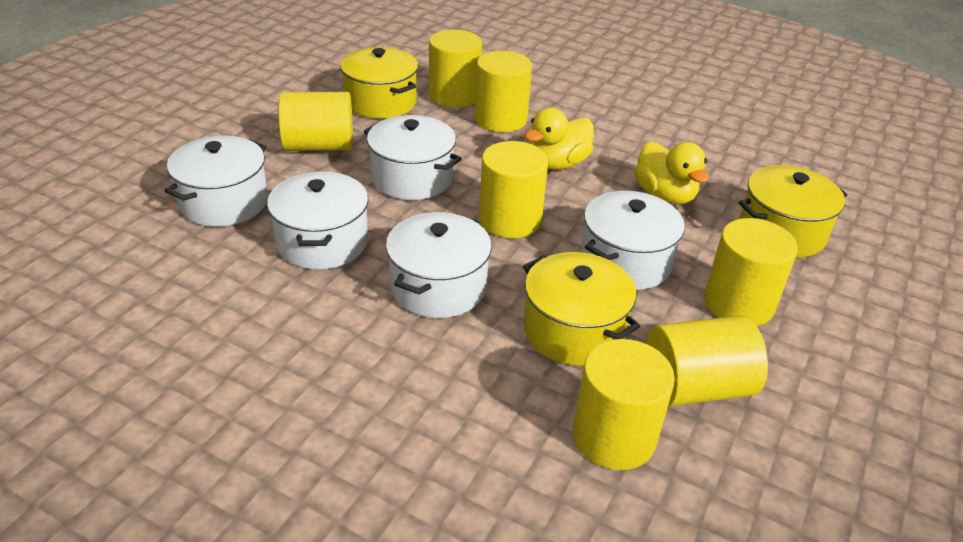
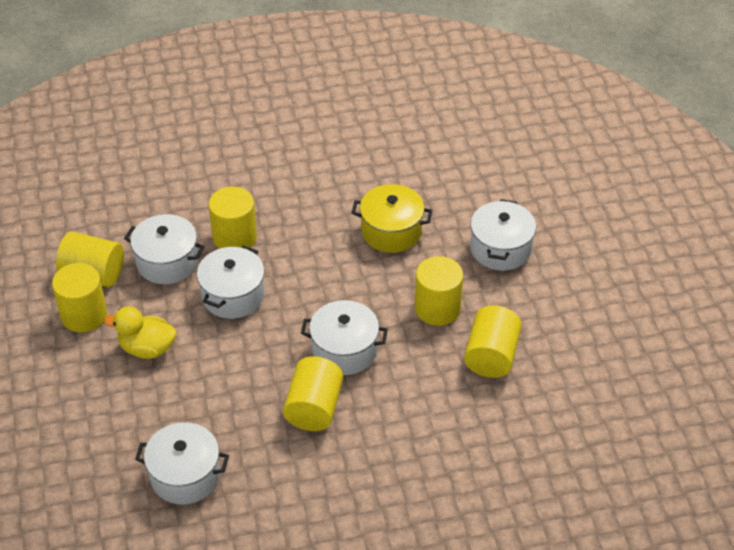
yellow cylinder: 7 -> 6
yellow duck: 2 -> 1
yellow pot: 3 -> 1

